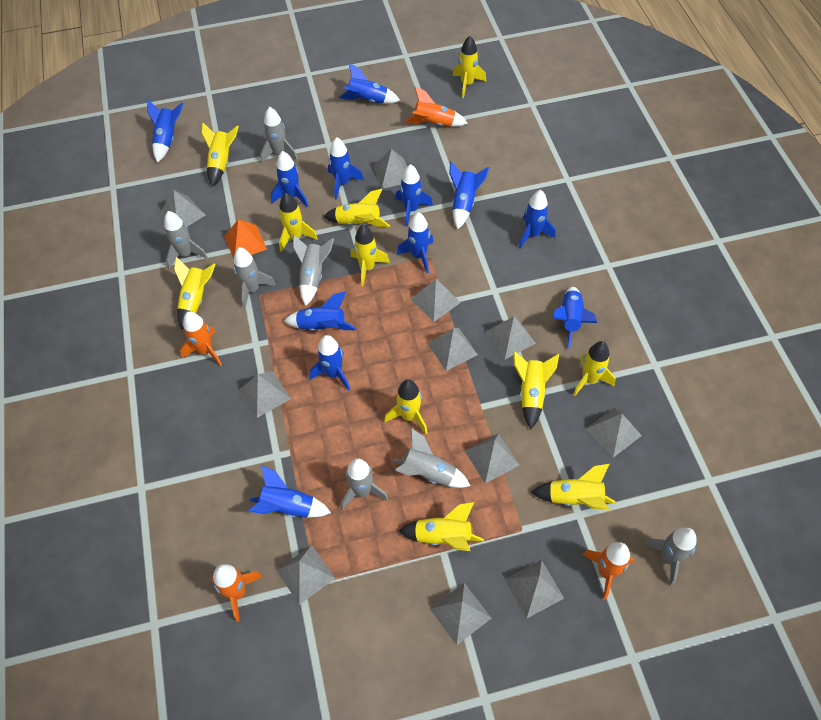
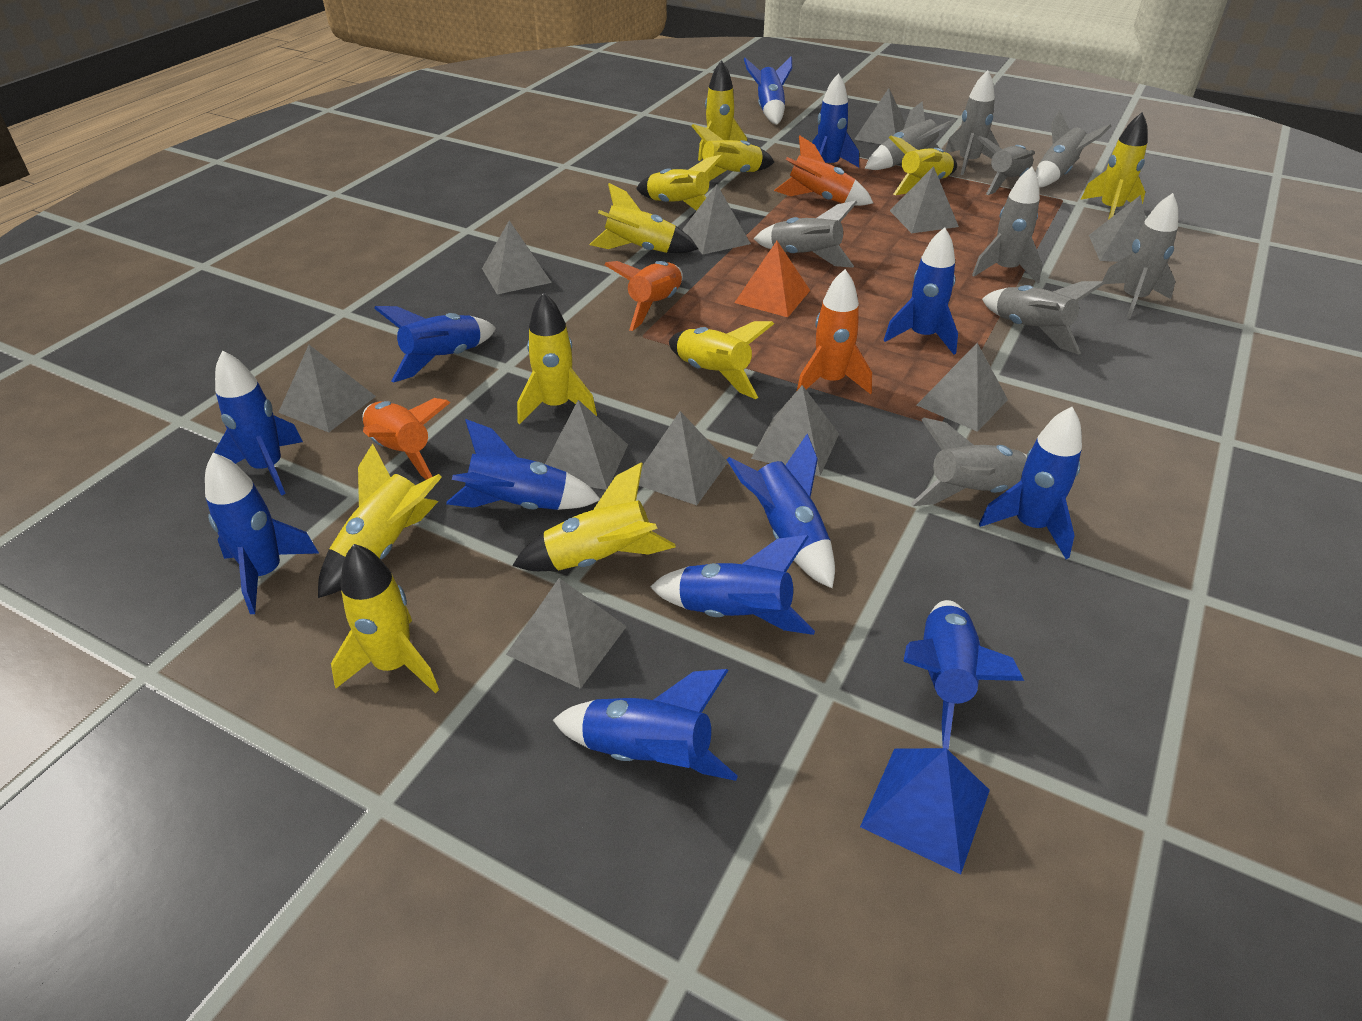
blue pyramid: 0 -> 1
grey rocket: 7 -> 9

